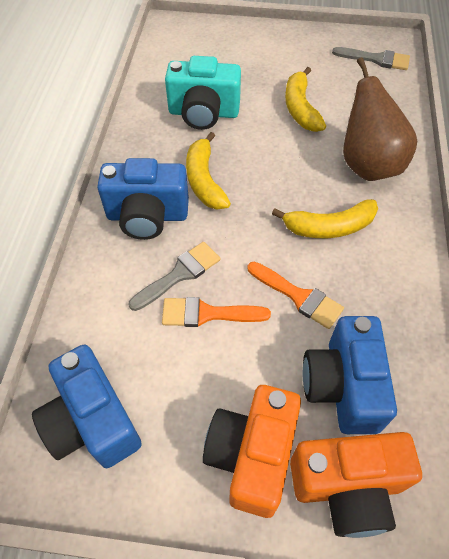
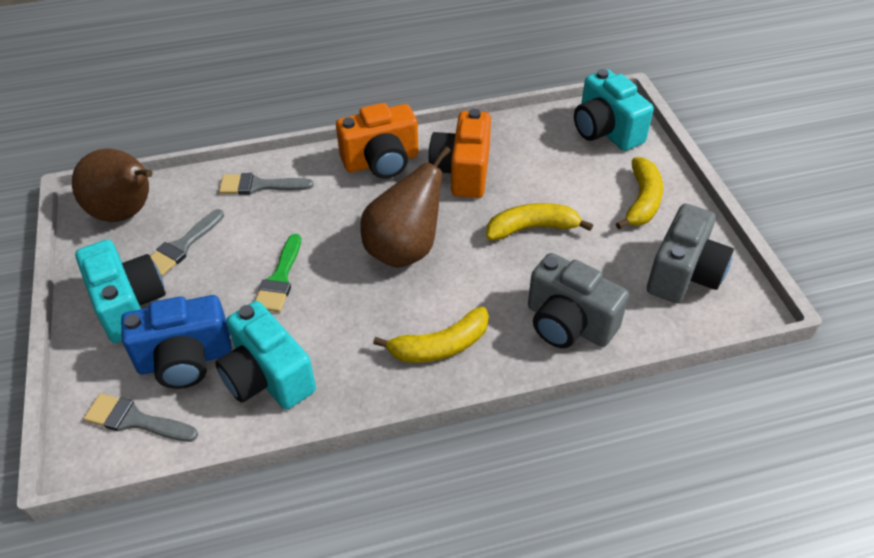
blue camera: 3 -> 1
brown pear: 1 -> 2
green brush: 0 -> 1
grey brush: 2 -> 3
grey camera: 0 -> 2
orange brush: 2 -> 0
turquoise camera: 1 -> 3

